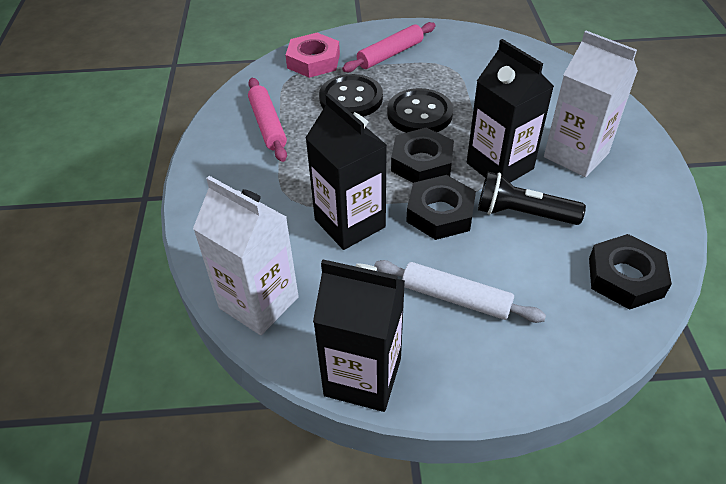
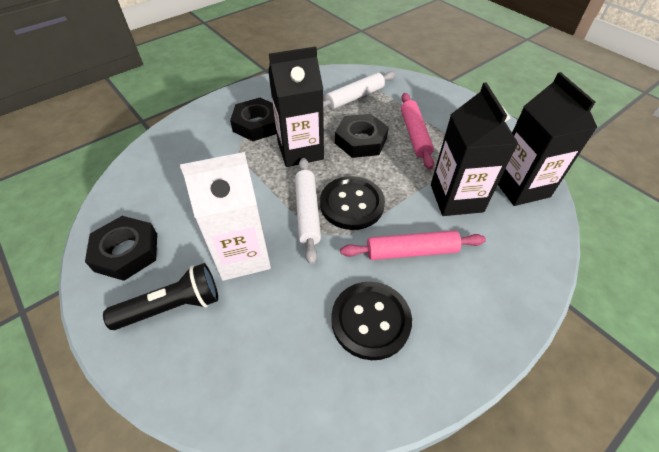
pink nut: 1 -> 0
white carton: 2 -> 1
white rolling pin: 1 -> 2

